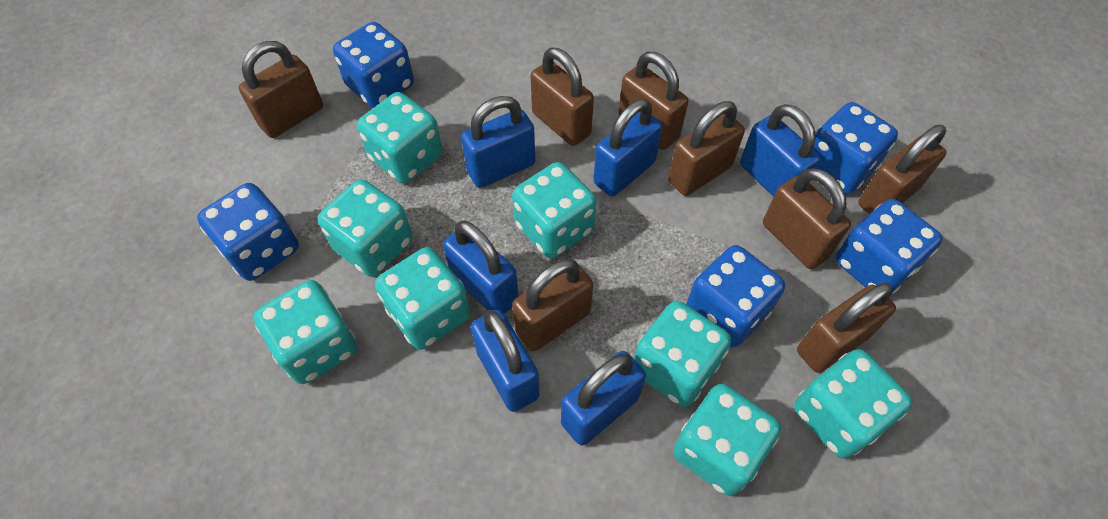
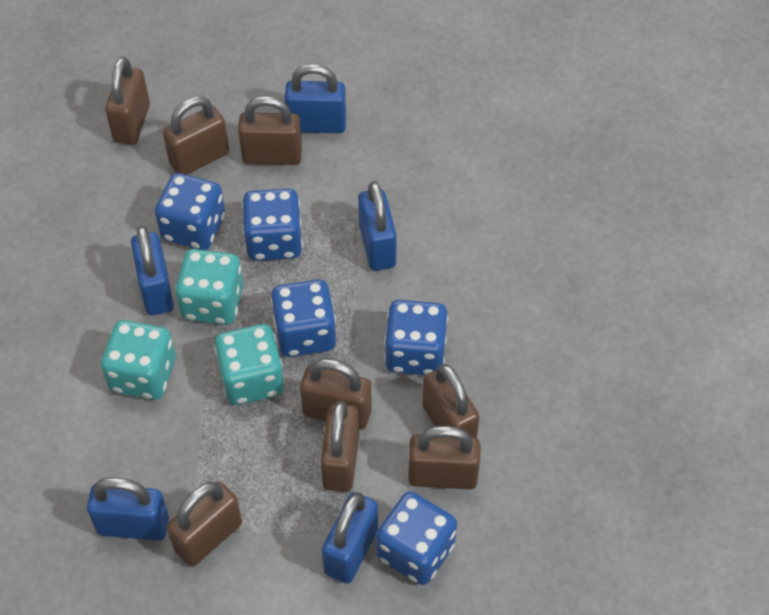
blue padlock: 6 -> 5
turquoise dice: 8 -> 3

